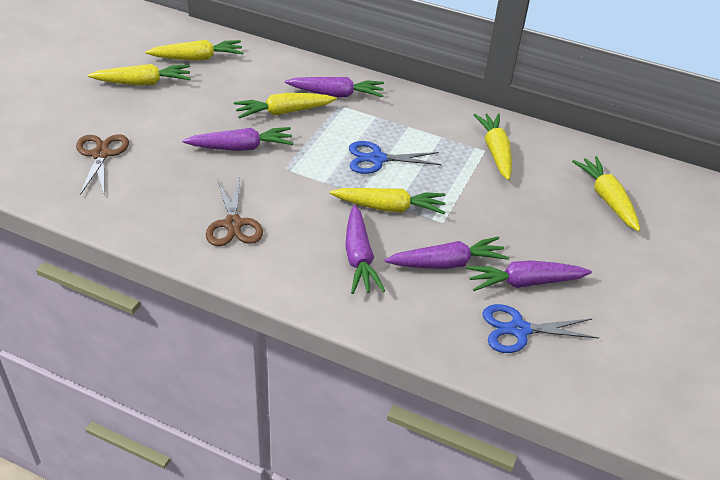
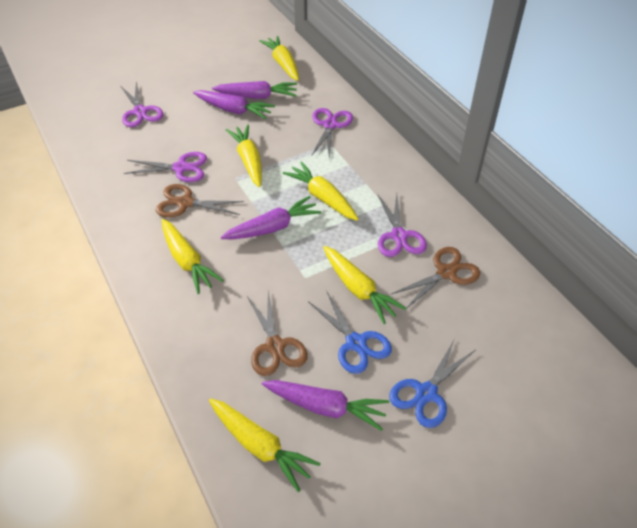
brown scissors: 2 -> 3
purple carrot: 5 -> 4
purple scissors: 0 -> 4

